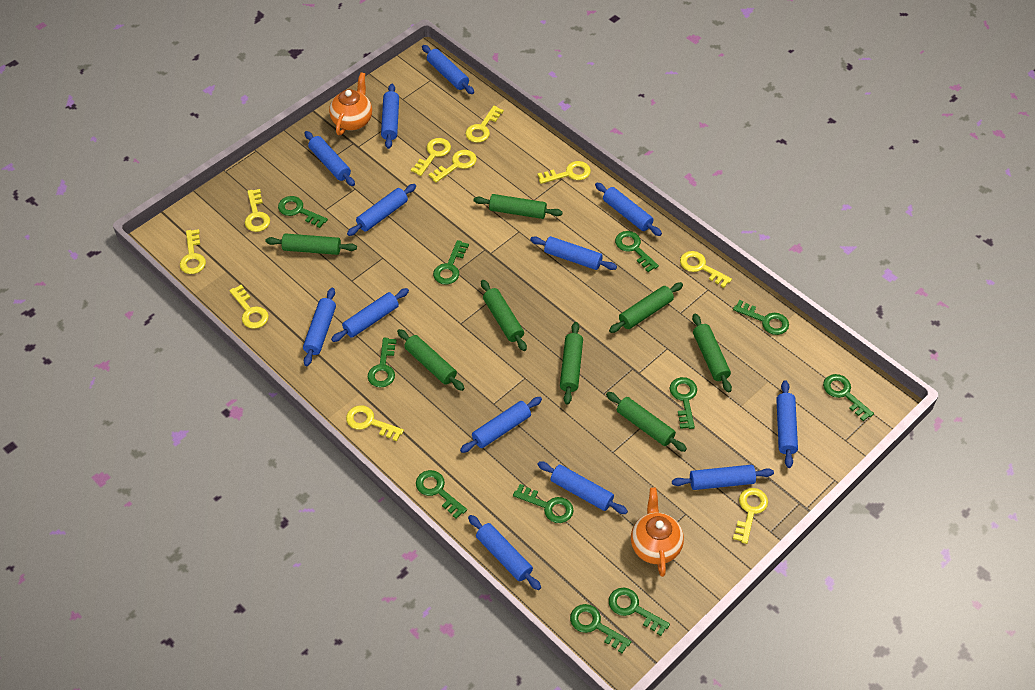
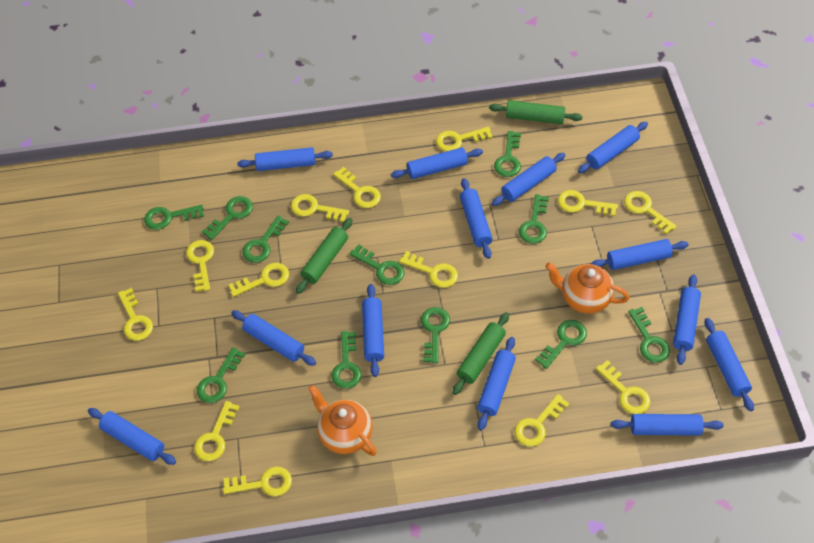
green rolling pin: 8 -> 3
yellow key: 10 -> 13

